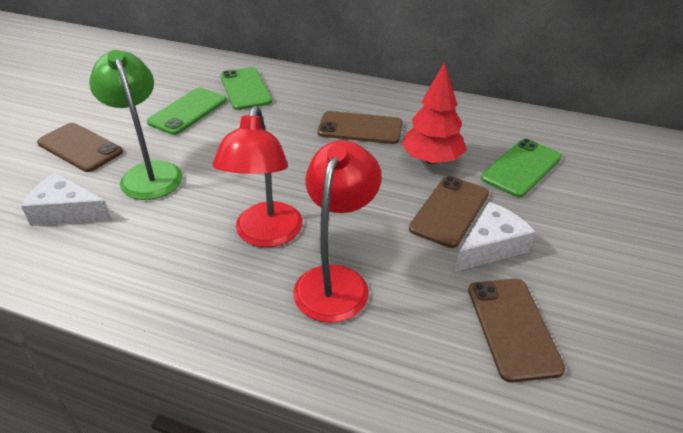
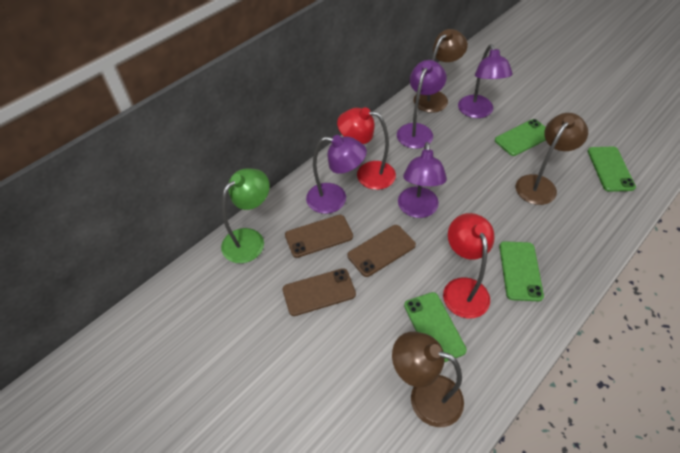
brown lamp: 0 -> 3
brown phone: 4 -> 3
green phone: 3 -> 4
purple lamp: 0 -> 4
red tree: 1 -> 0
white cheese: 2 -> 0

